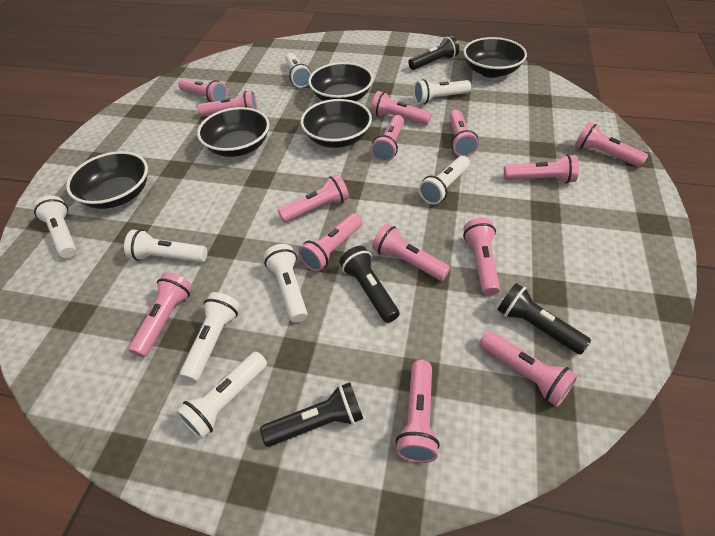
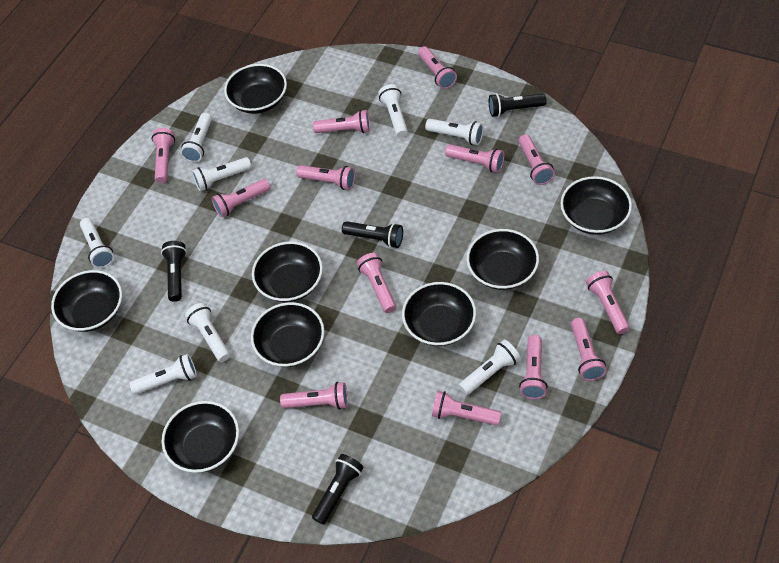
black bowl: 5 -> 8
pink flashlight: 14 -> 13

